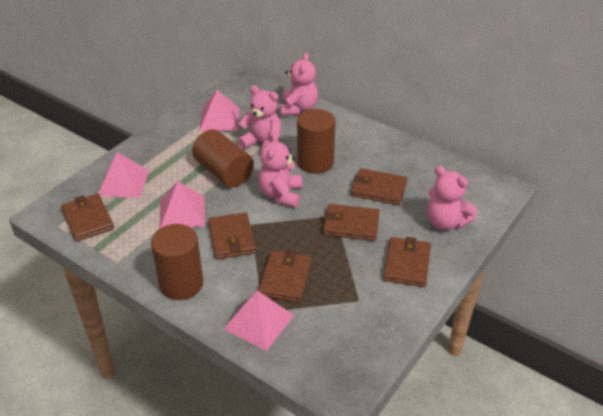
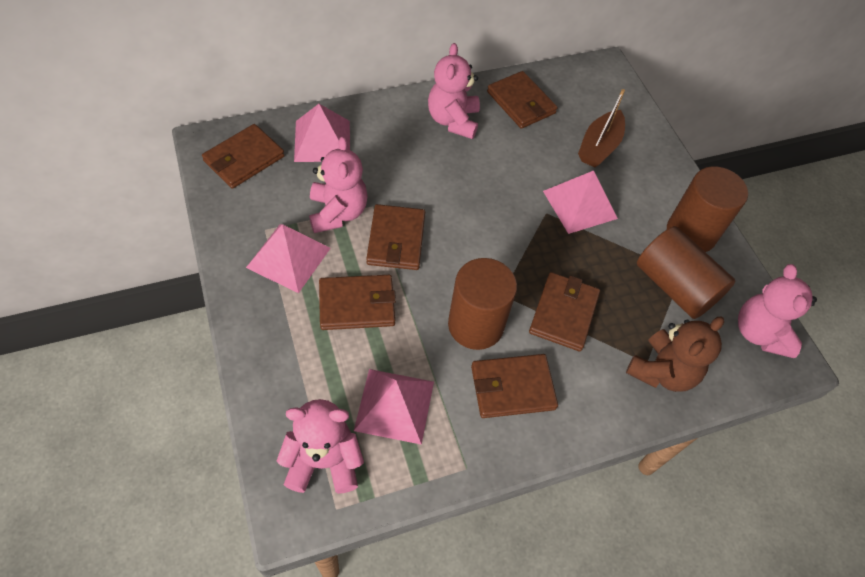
brown boat: 0 -> 1
brown teddy bear: 0 -> 1

